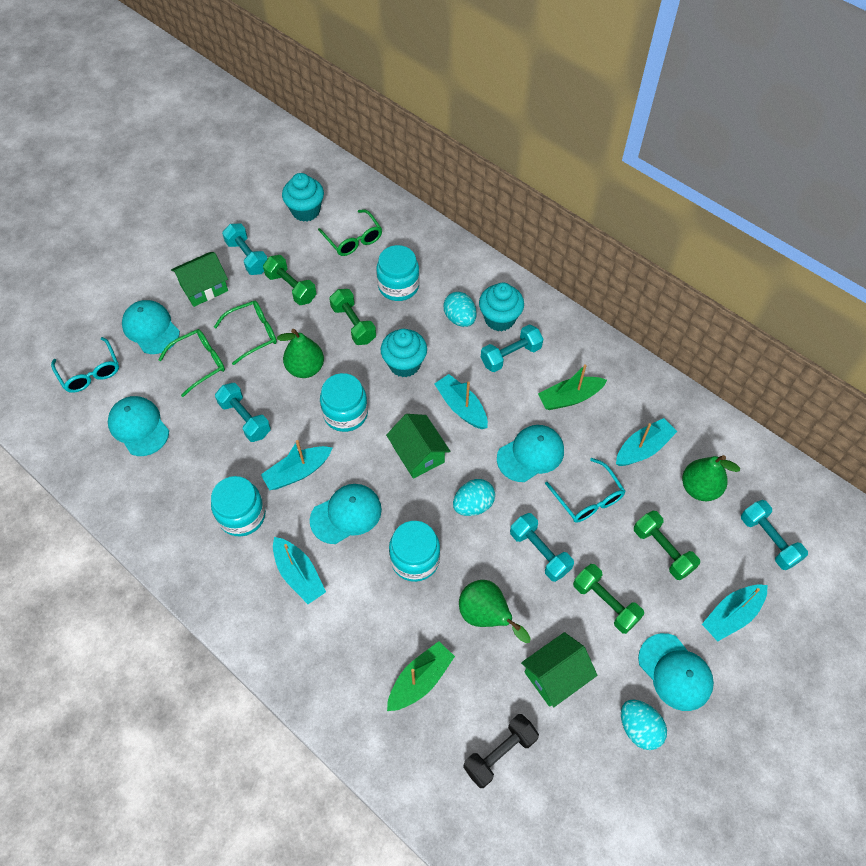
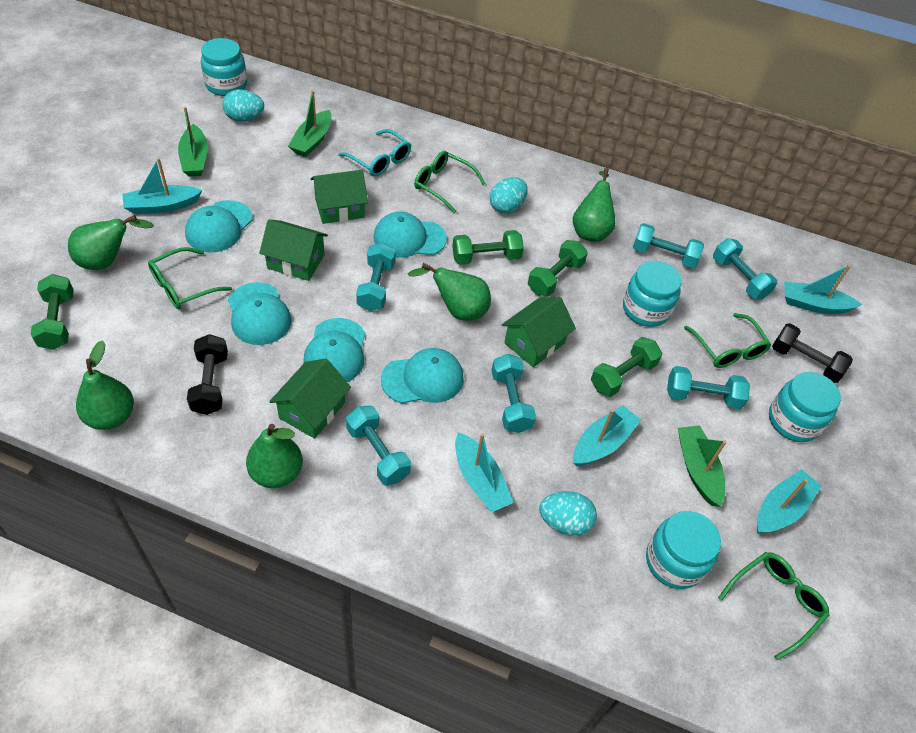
black dumbbell: 1 -> 2
green boat: 2 -> 3
green glasses: 3 -> 4
green house: 3 -> 4
green pear: 3 -> 5
turquoise cupcake: 3 -> 0
turquoise dumbbell: 5 -> 6
turquoise glasses: 2 -> 1

